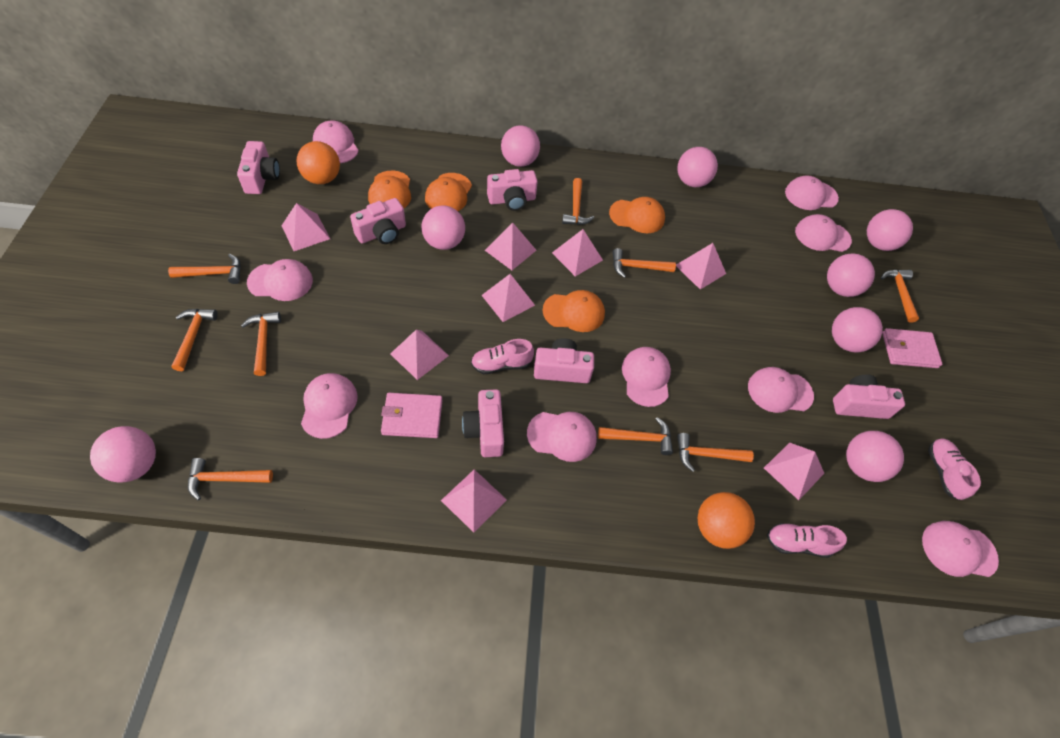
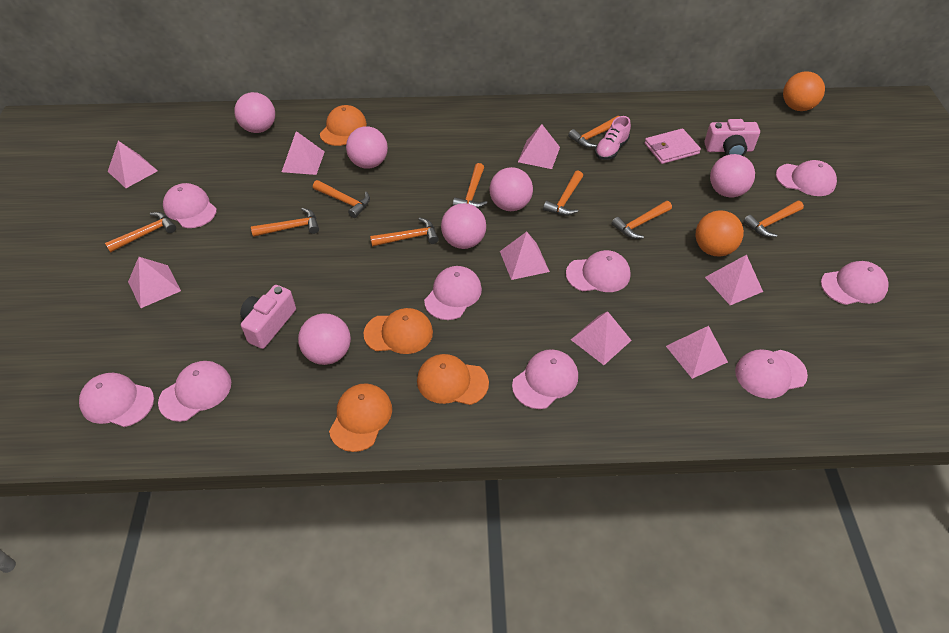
pink ball: 8 -> 6
pink camera: 6 -> 2
pink shoe: 3 -> 1
pink wallet: 2 -> 1

